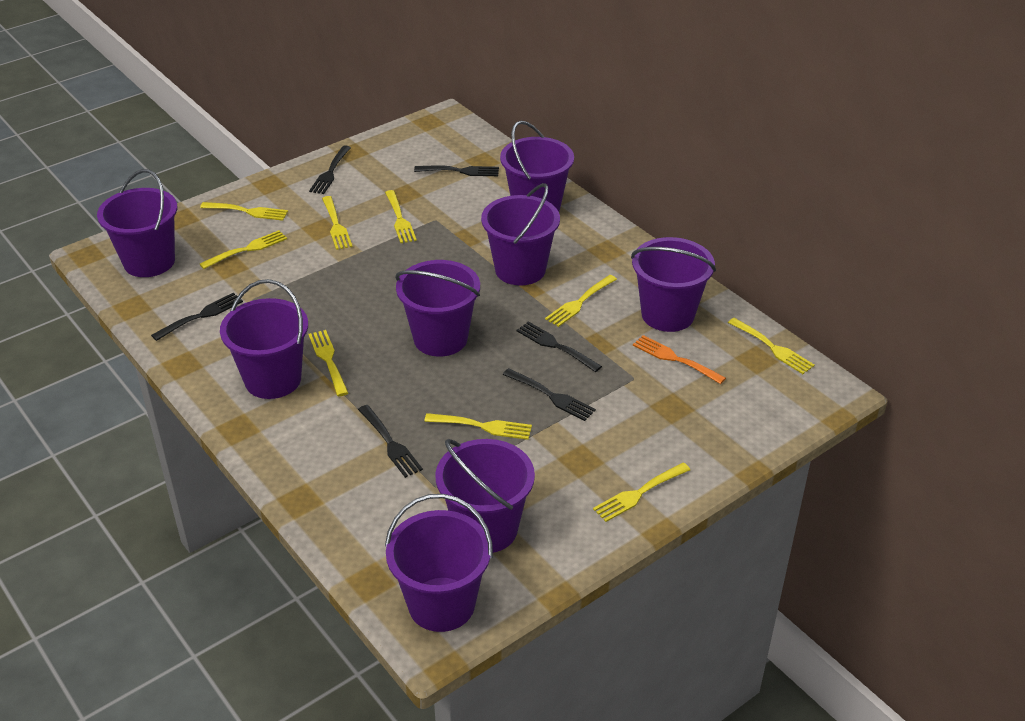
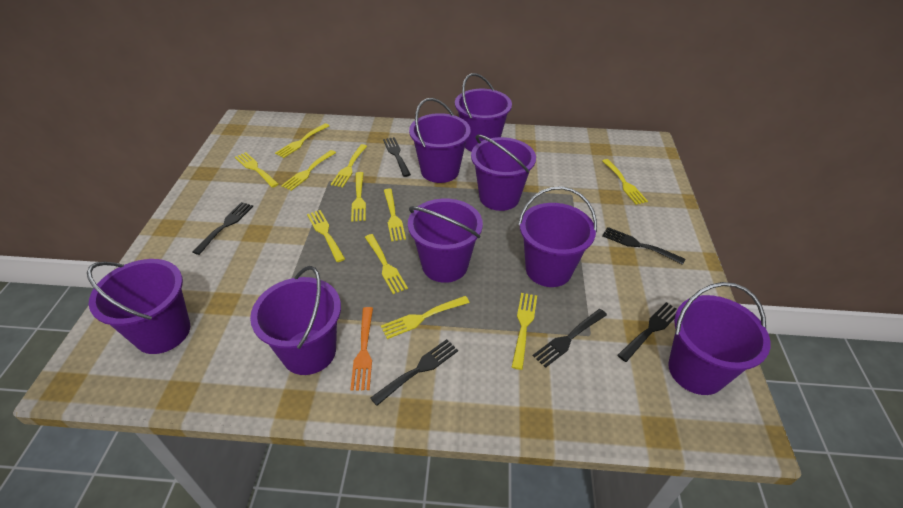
yellow fork: 9 -> 11

